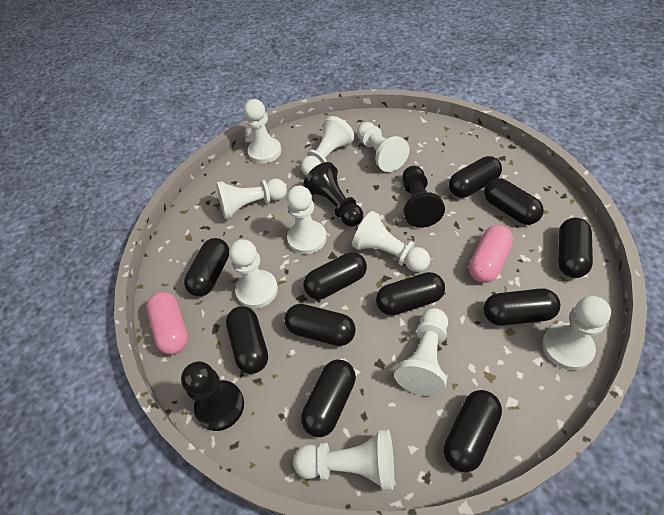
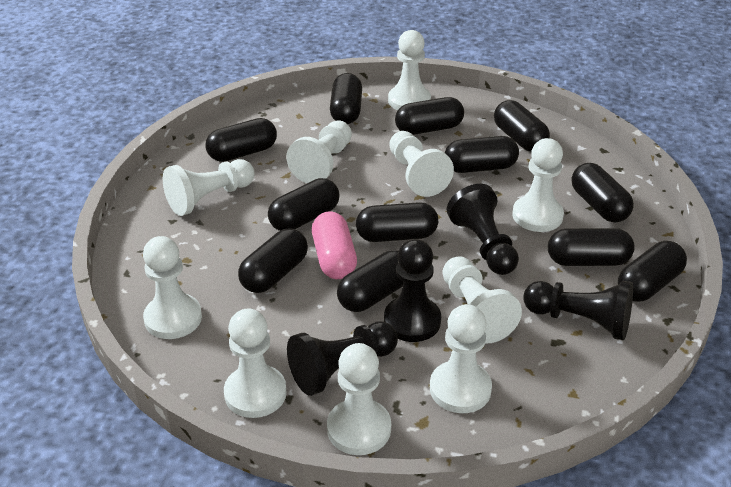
black capsule: 11 -> 12
black pawn: 3 -> 4
pink capsule: 2 -> 1

